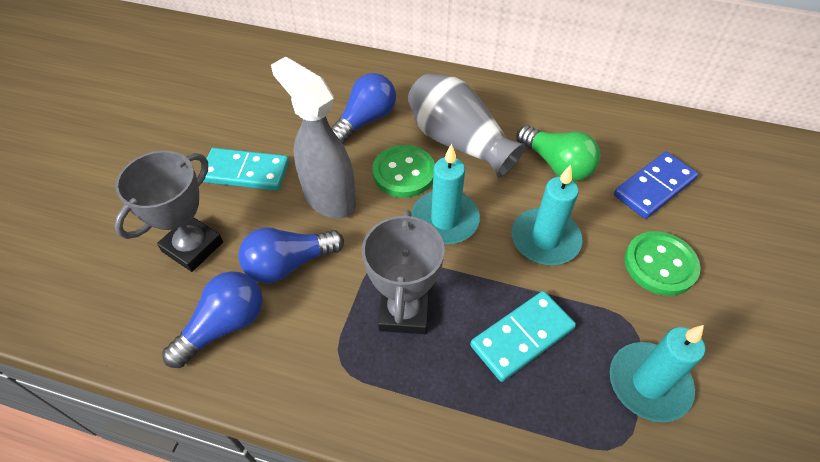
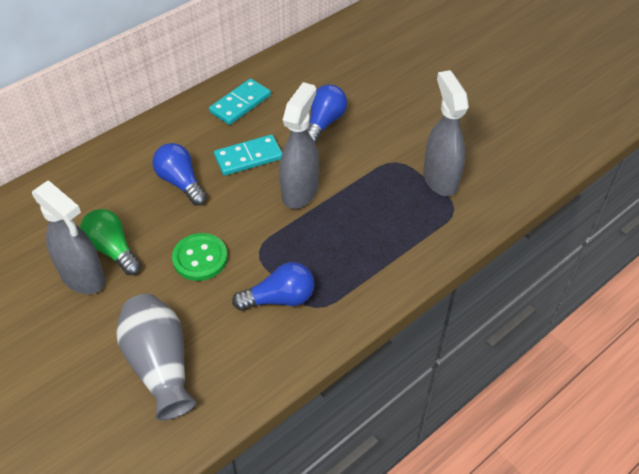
blue domino: 1 -> 0
green button: 2 -> 1
grey spray bottle: 1 -> 3
grey trophy: 2 -> 0
turquoise candle: 3 -> 0

